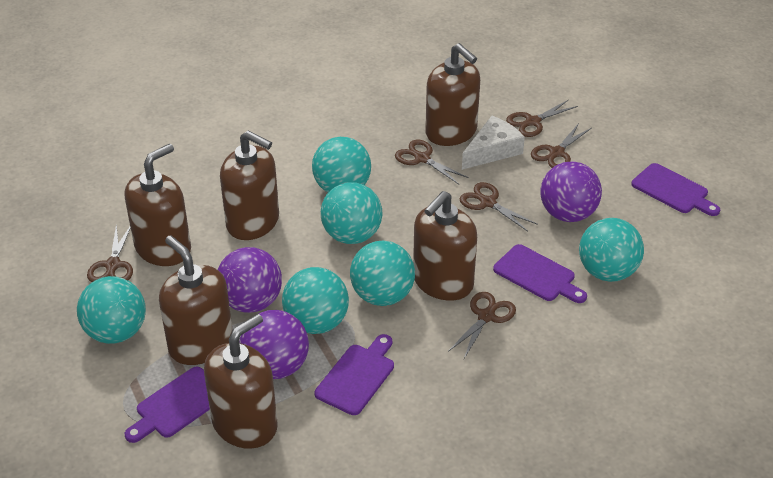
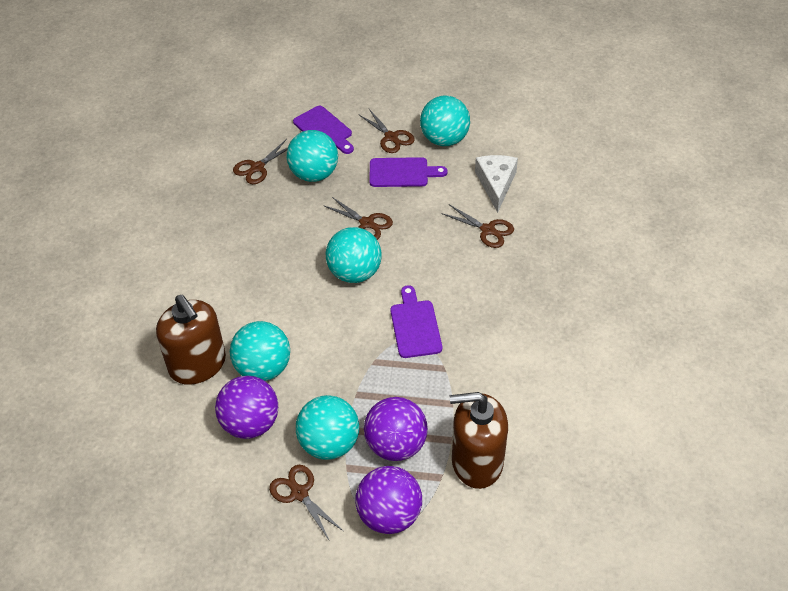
brown scissors: 6 -> 5
brown soap dispenser: 6 -> 2
purple cutting board: 4 -> 3
turquoise ball: 6 -> 5

